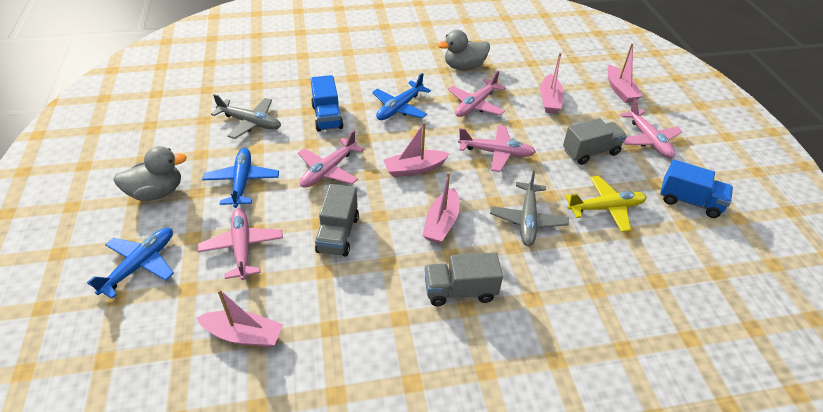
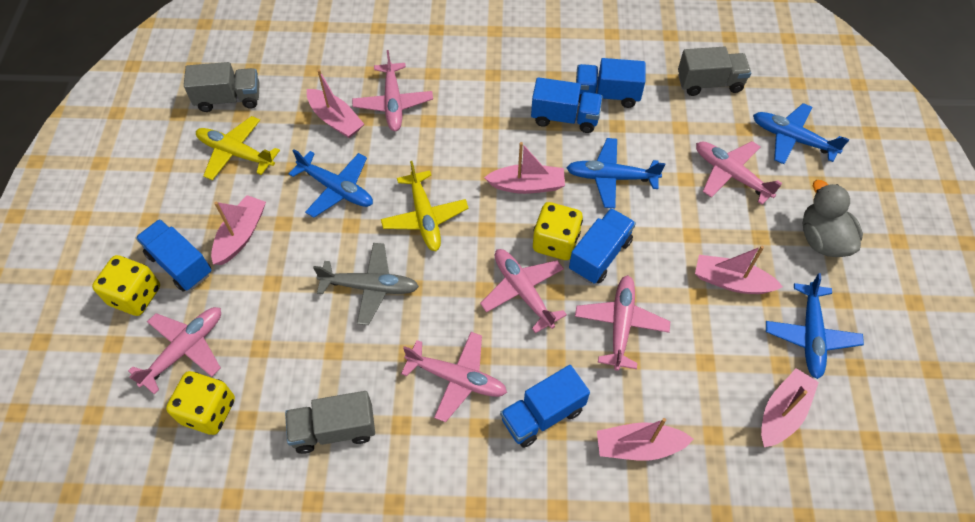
blue plane: 3 -> 4
blue truck: 2 -> 5
grey duck: 2 -> 1
grey plane: 2 -> 1
pink boat: 5 -> 6
pink plane: 5 -> 6
yellow dice: 0 -> 3
yellow plane: 1 -> 2

